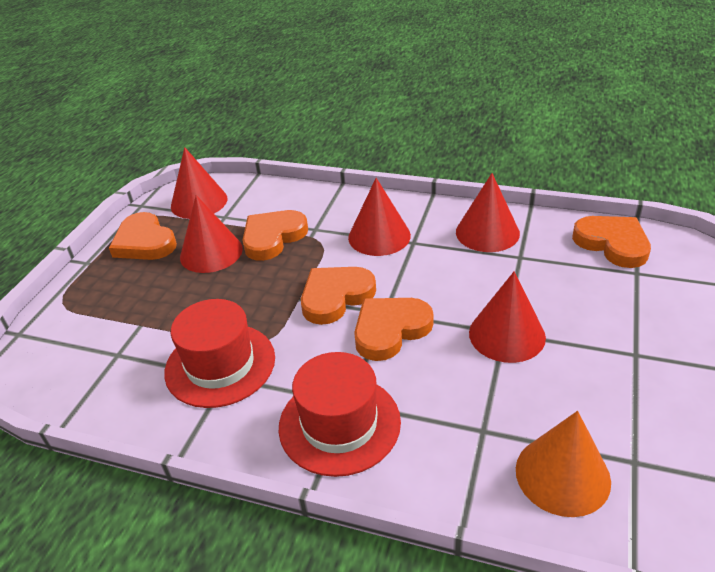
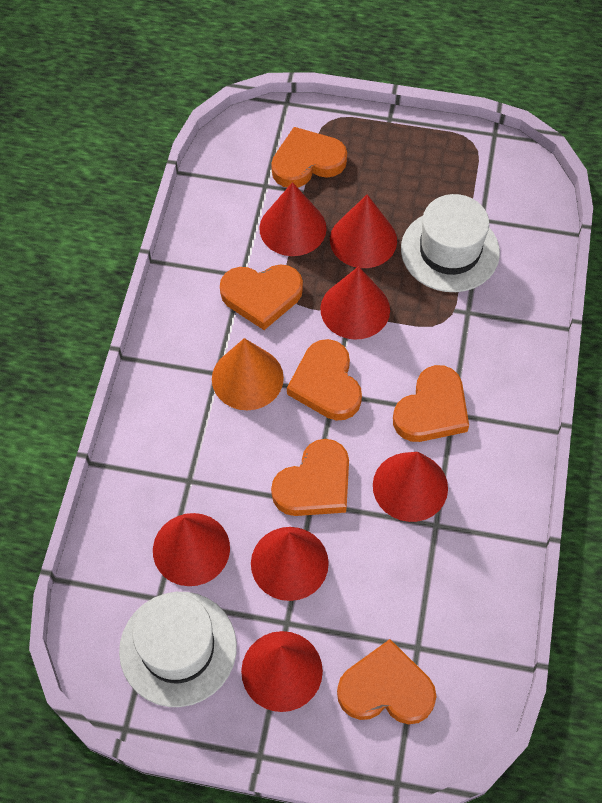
orange heart: 5 -> 6
red cone: 5 -> 7
red hat: 2 -> 0
white hat: 0 -> 2

